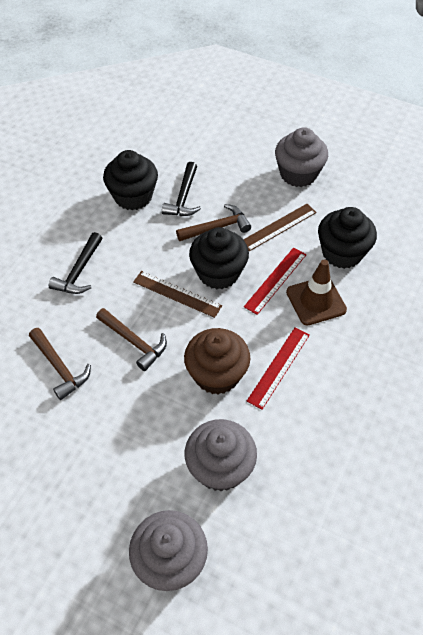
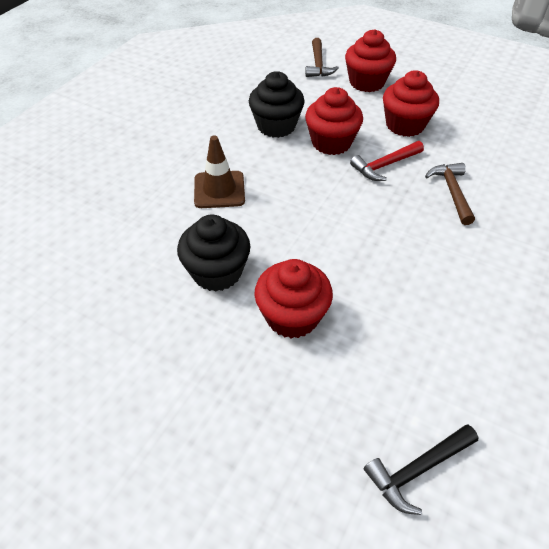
black cupcake: 3 -> 2
black hammer: 2 -> 1
brown cupcake: 1 -> 0
brown hammer: 3 -> 2
brown ruler: 2 -> 0
grey cupcake: 3 -> 0
red cupcake: 0 -> 4
red hammer: 0 -> 1
red ruler: 2 -> 0

